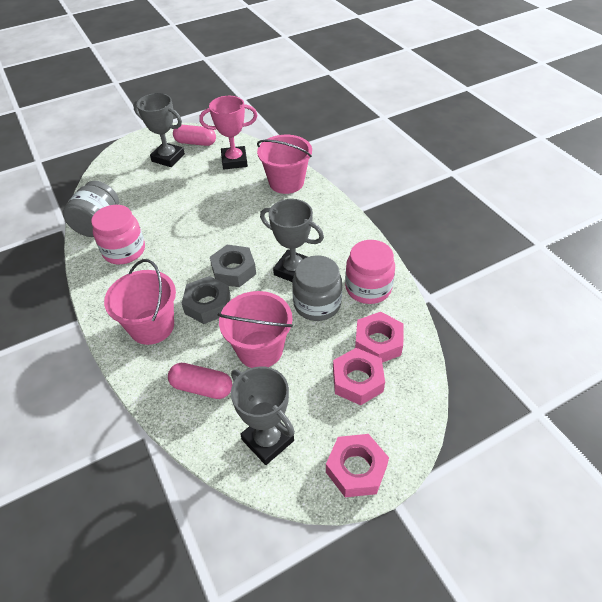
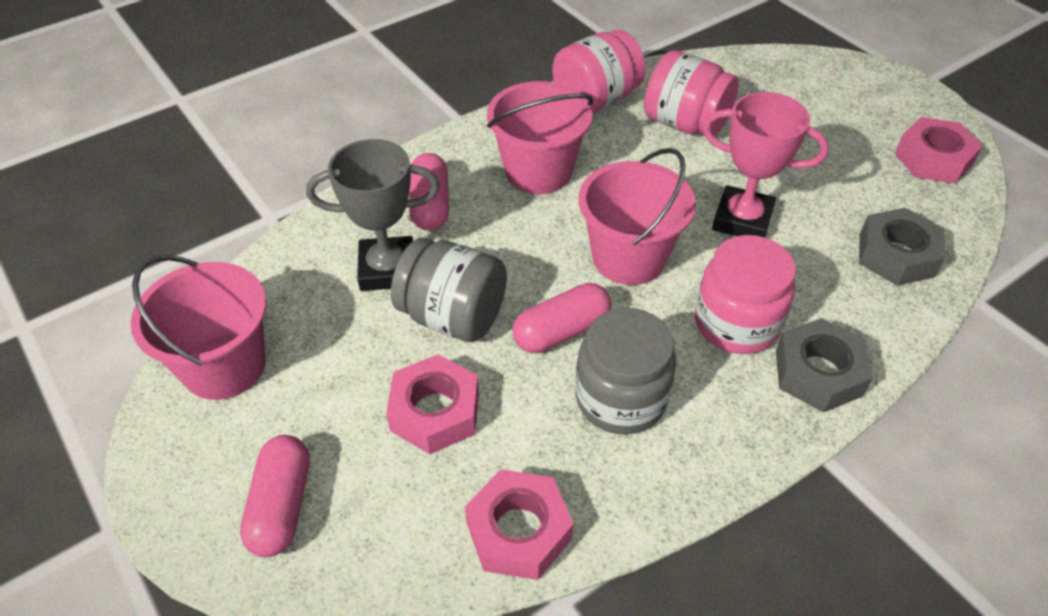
grey trophy: 3 -> 1
pink capsule: 2 -> 3
pink jar: 2 -> 3

